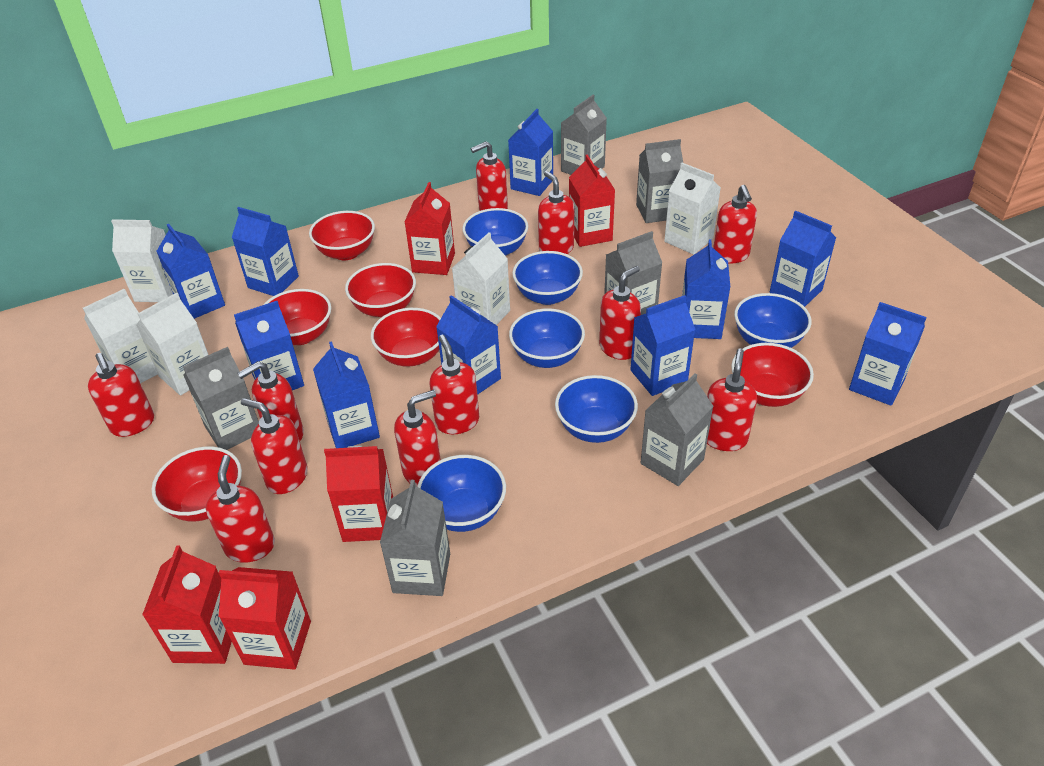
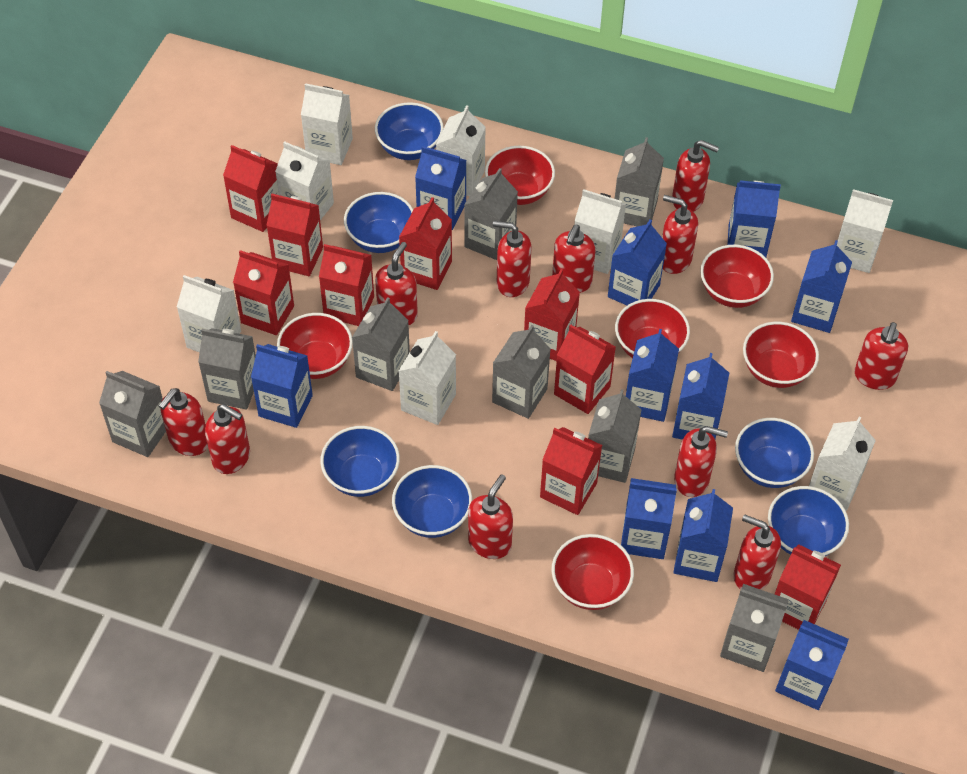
grey carton: 6 -> 8
red carton: 5 -> 9
white carton: 5 -> 8

